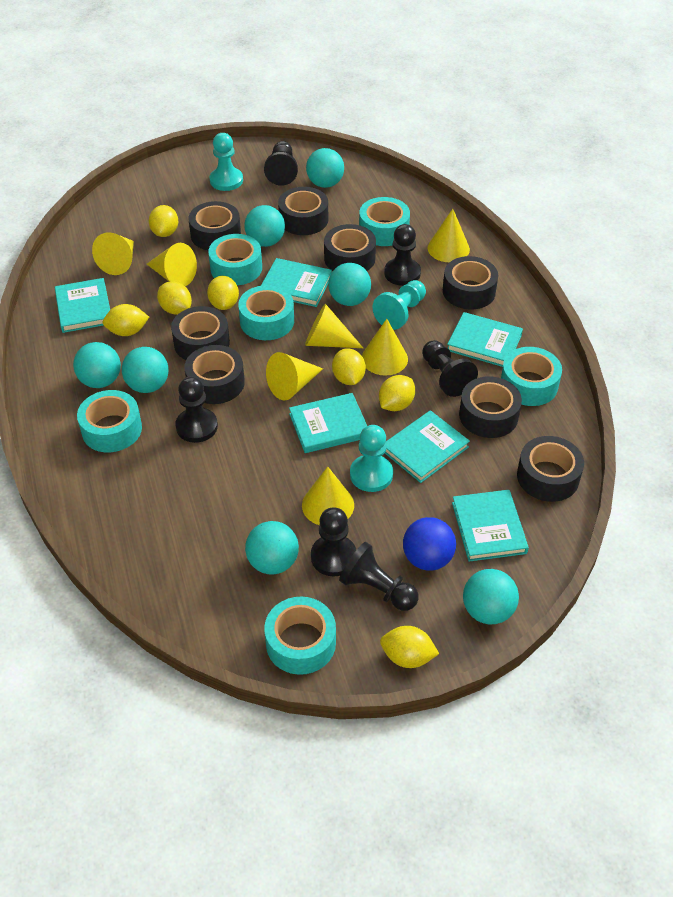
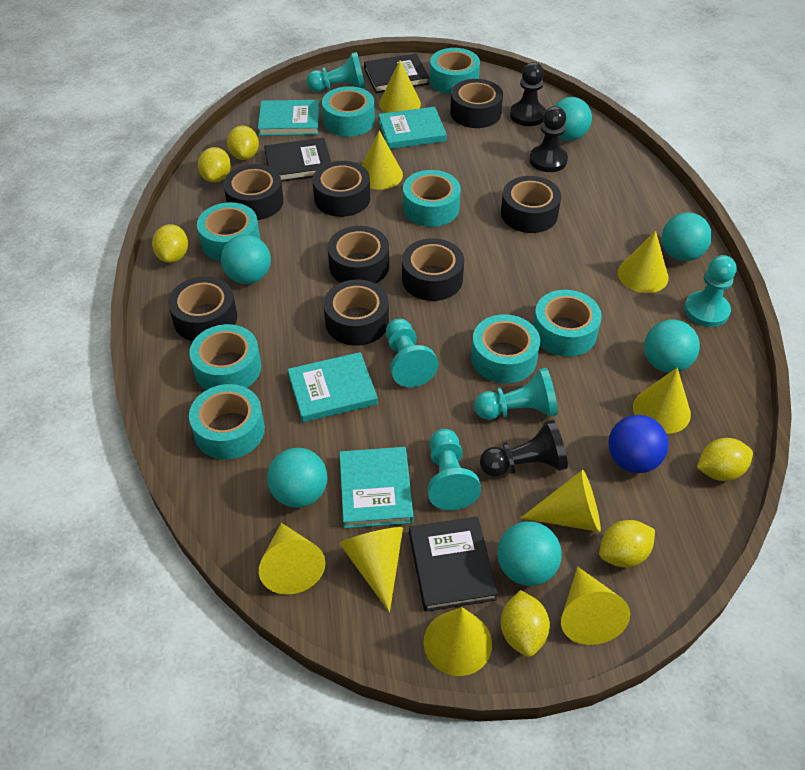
black book: 0 -> 3
black pawn: 6 -> 3
turquoise ball: 7 -> 6
turquoise book: 6 -> 4
turquoise pawn: 3 -> 5
turquoise tape: 6 -> 8
yellow cone: 7 -> 9
yellow lemon: 7 -> 6

